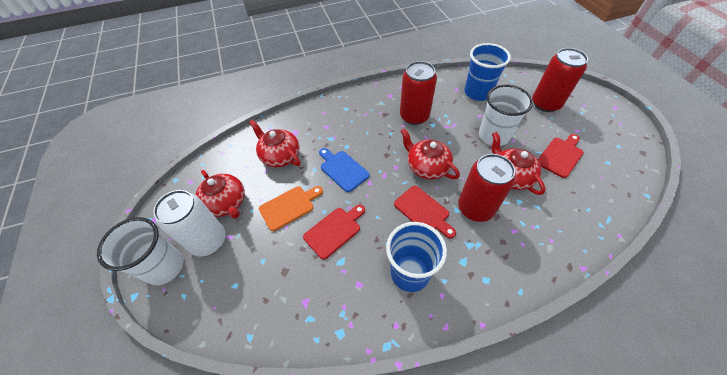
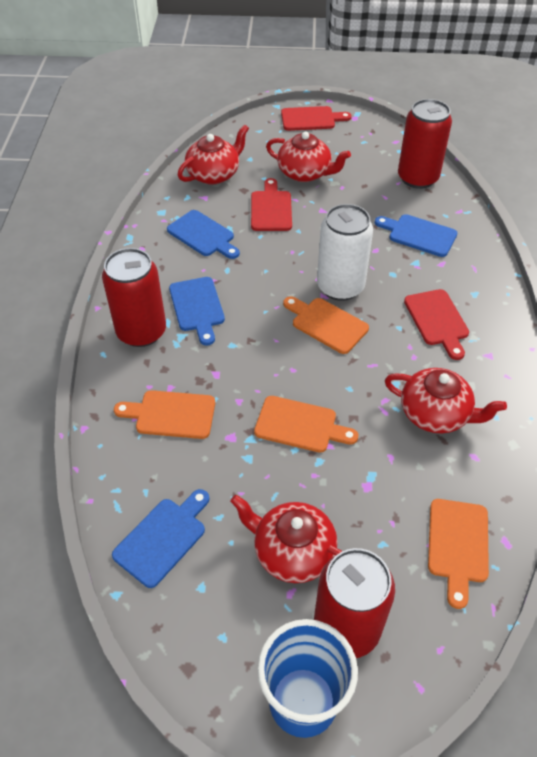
blue cup: 2 -> 1
blue cutting board: 1 -> 4
orange cutting board: 1 -> 4
white cup: 2 -> 0

